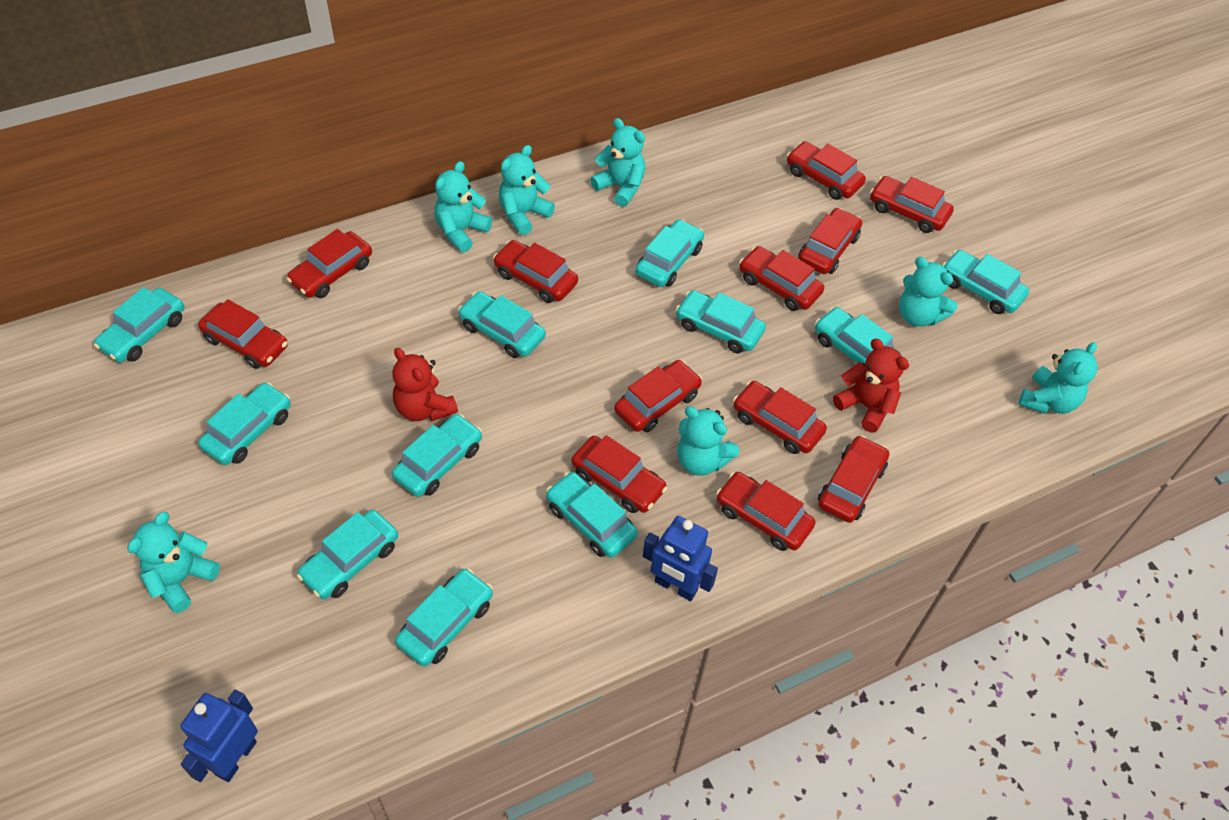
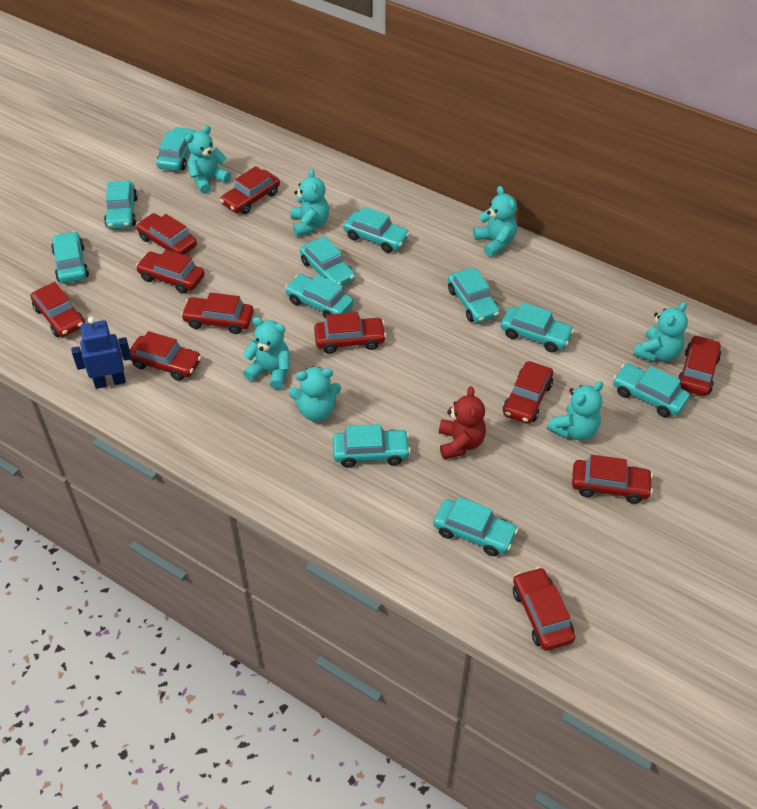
blue robot: 2 -> 1
red car: 12 -> 11
red teddy bear: 2 -> 1

